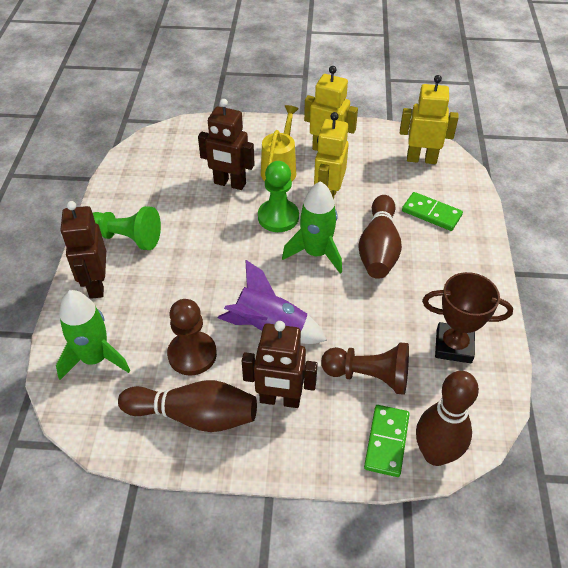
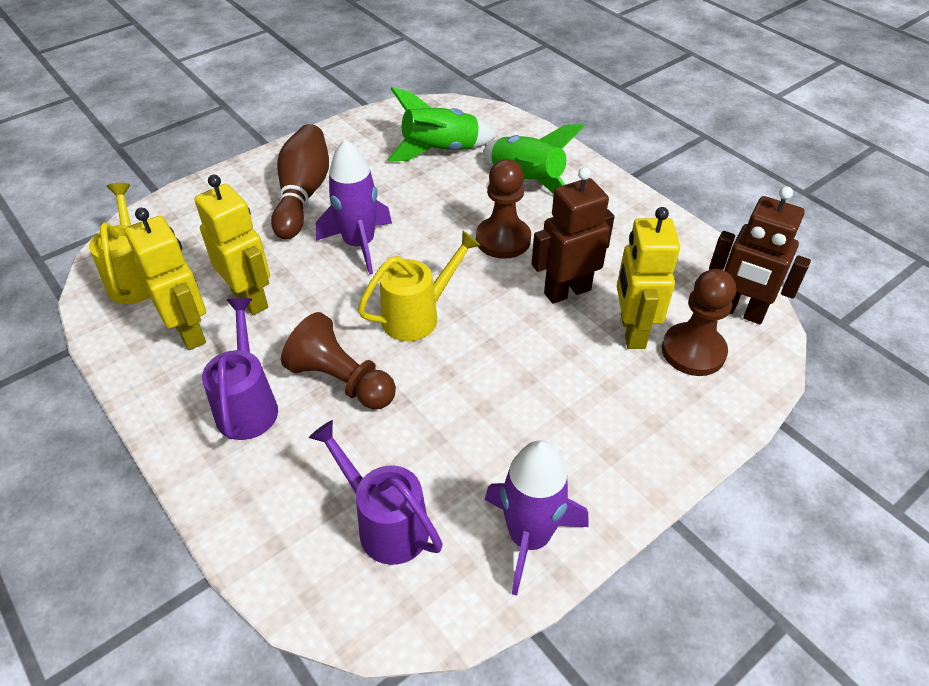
brown bowling pin: 3 -> 1
brown pawn: 2 -> 3
brown robot: 3 -> 2
brown trophy: 1 -> 0
green domino: 2 -> 0
green pawn: 2 -> 0
purple rocket: 1 -> 2
purple watering can: 0 -> 2
yellow watering can: 1 -> 2

